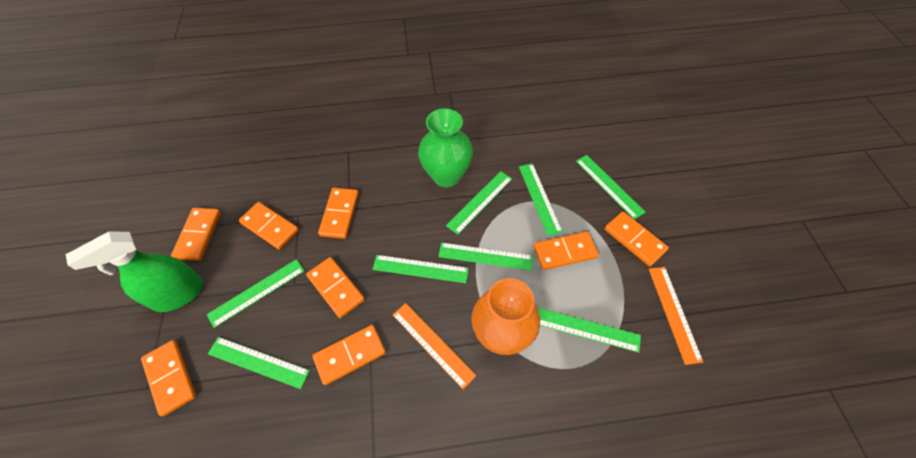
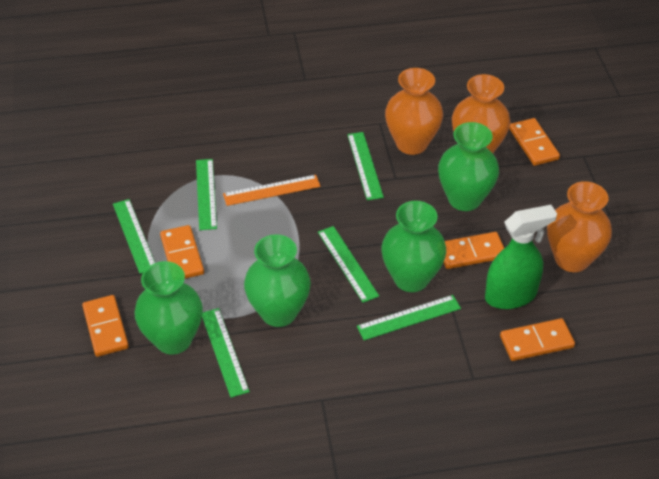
green ruler: 8 -> 6
green vase: 1 -> 4
orange domino: 8 -> 5
orange ruler: 2 -> 1
orange vase: 1 -> 3

